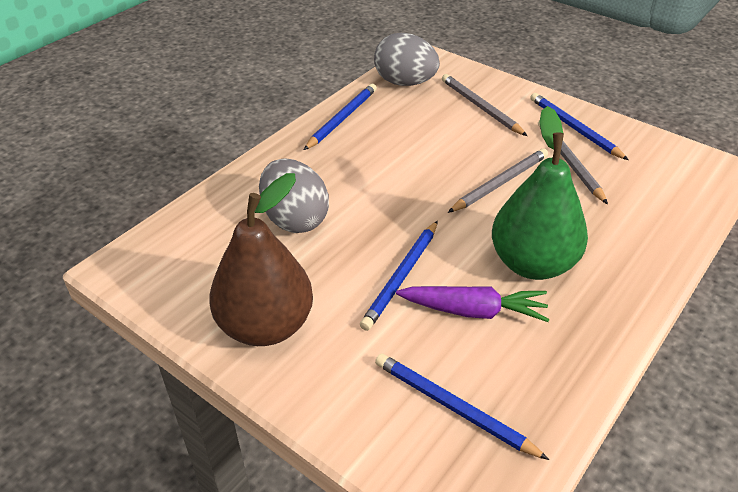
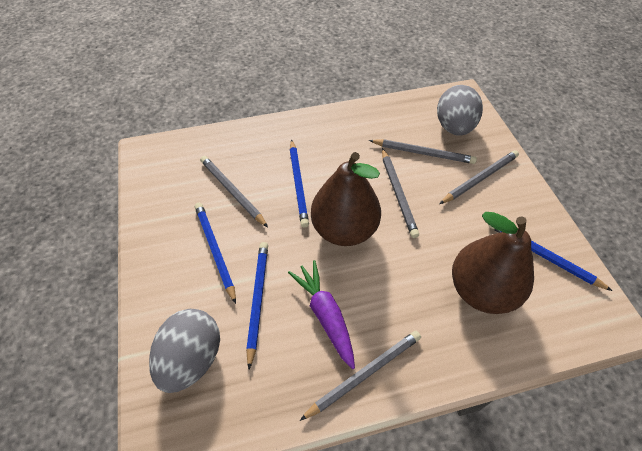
brown pear: 1 -> 2
green pear: 1 -> 0
grey pencil: 3 -> 5

